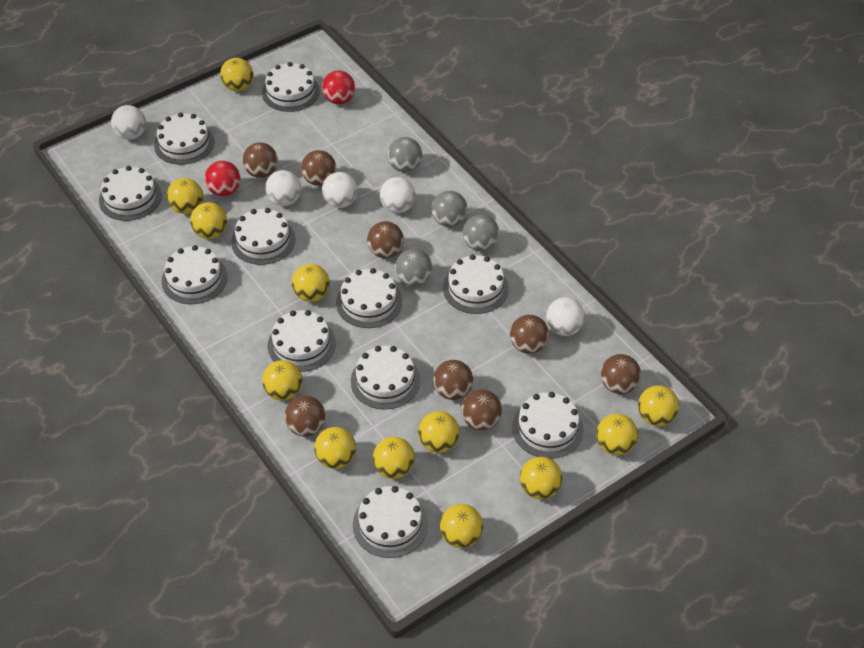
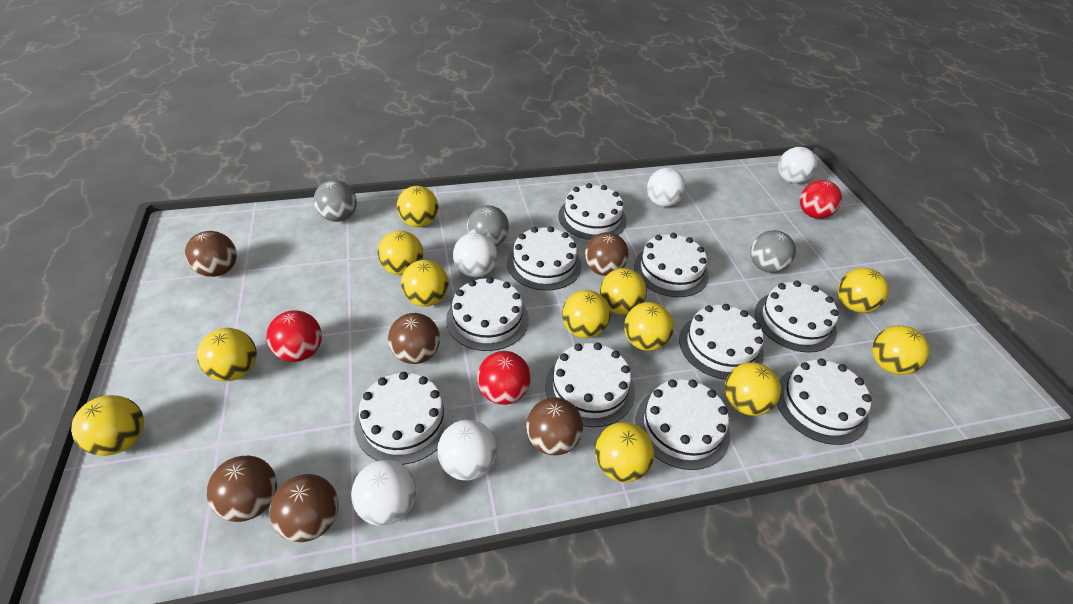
brown ball: 8 -> 6
grey ball: 4 -> 3
red ball: 2 -> 3
white cake: 11 -> 10

